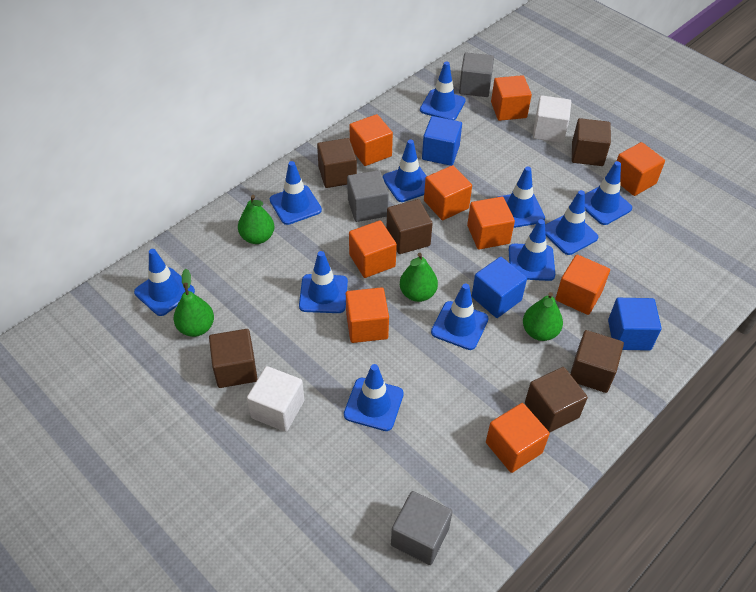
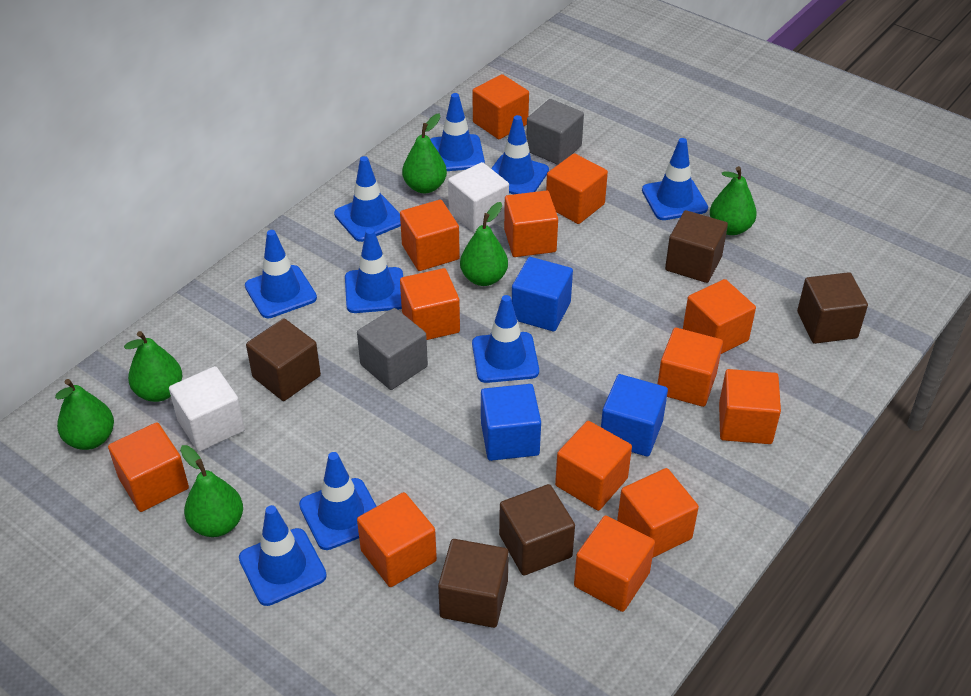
blue traffic cone: 11 -> 9
brown cube: 6 -> 5
green pear: 4 -> 6
grey cube: 3 -> 2
orange cube: 9 -> 13

